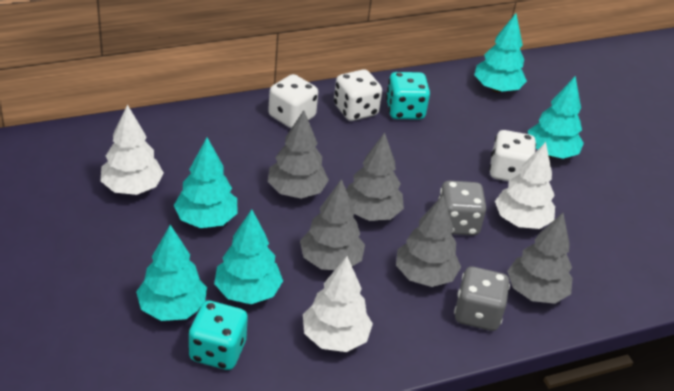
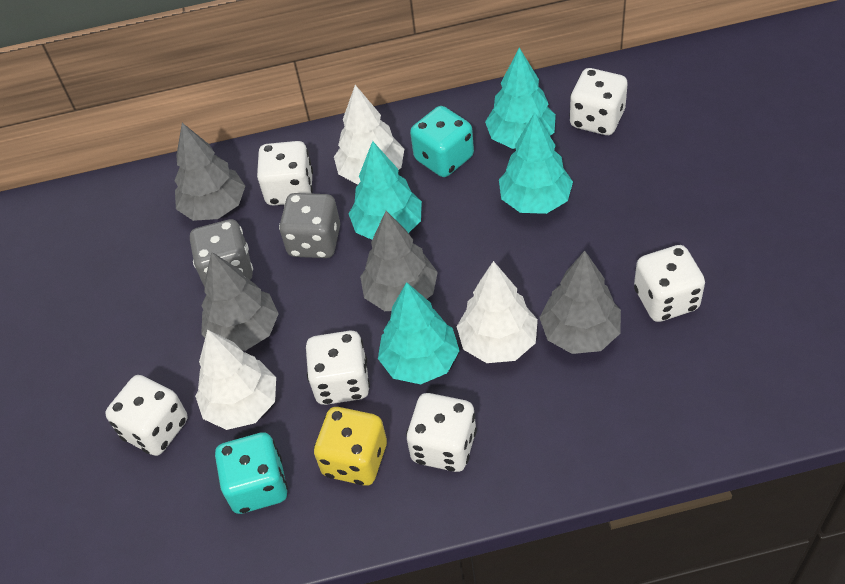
grey tree: 5 -> 4
turquoise tree: 5 -> 4
white dice: 3 -> 6
yellow dice: 0 -> 1

